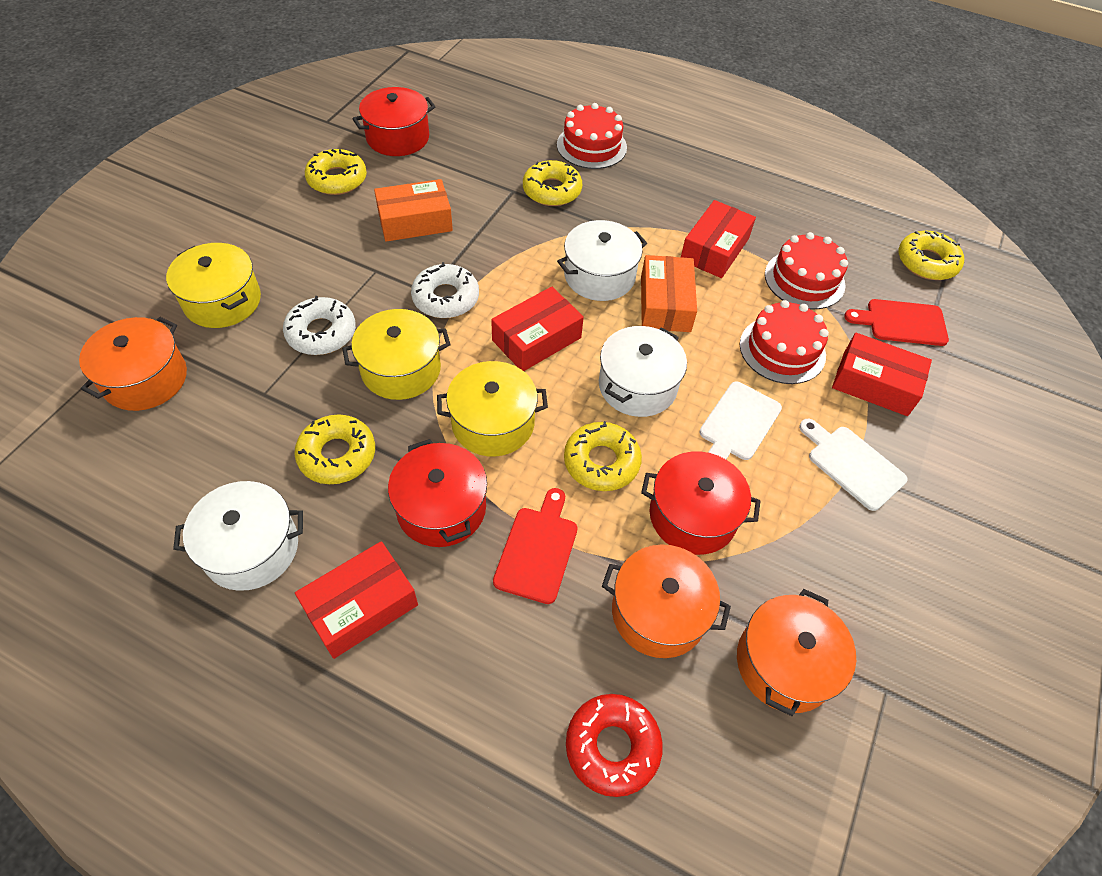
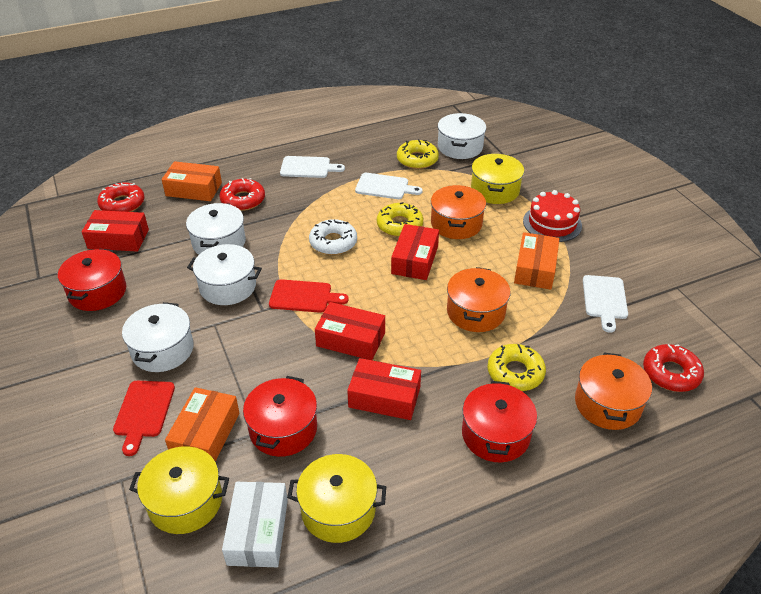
orange box: 2 -> 3
red cake: 3 -> 1
red donut: 1 -> 3
white box: 0 -> 1
white cutting board: 2 -> 3
white donut: 2 -> 1
white pot: 3 -> 4
yellow donut: 5 -> 3

